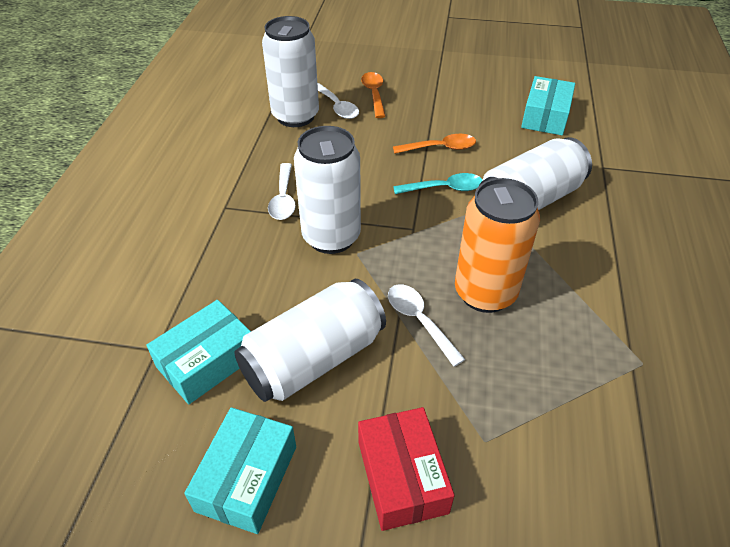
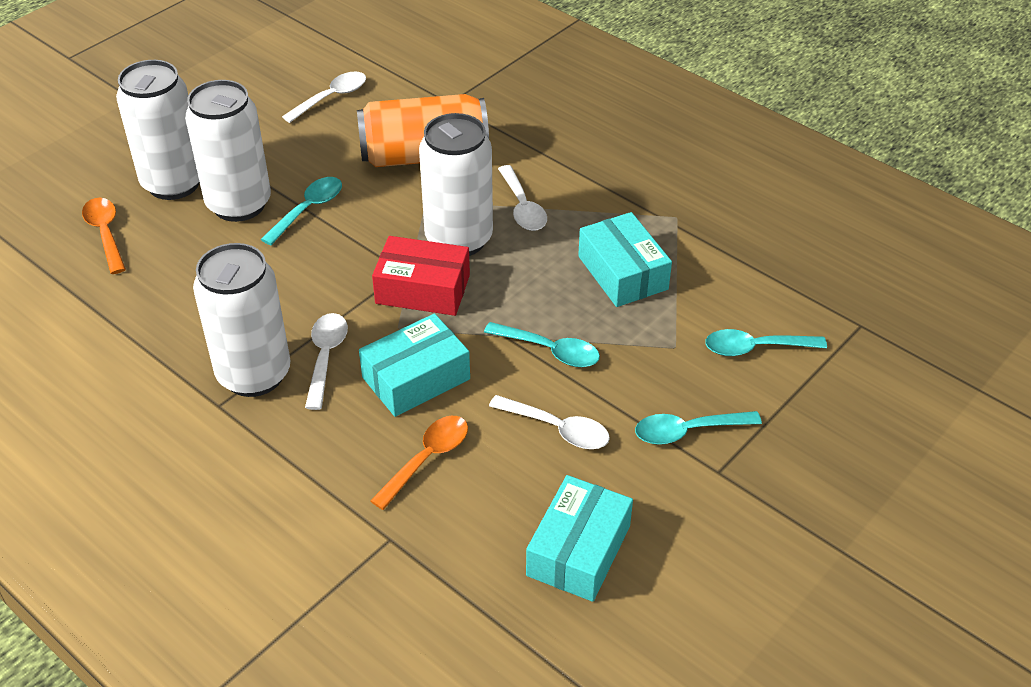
turquoise spoon: 1 -> 4
white spoon: 3 -> 4

